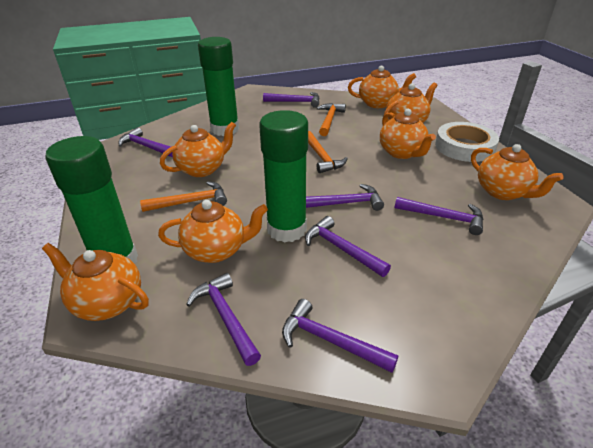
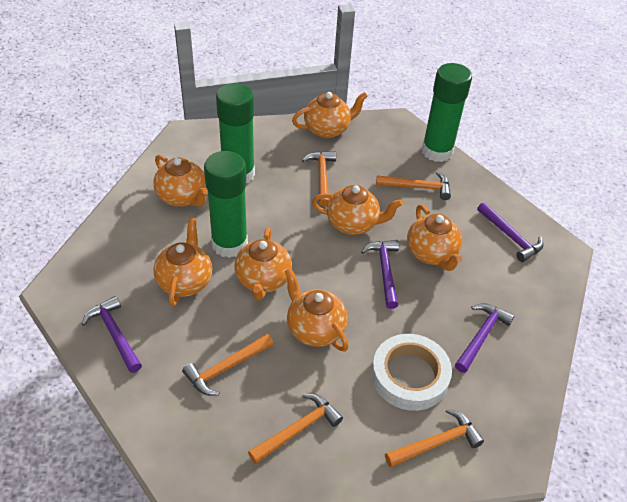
orange hammer: 3 -> 5
purple hammer: 7 -> 4

